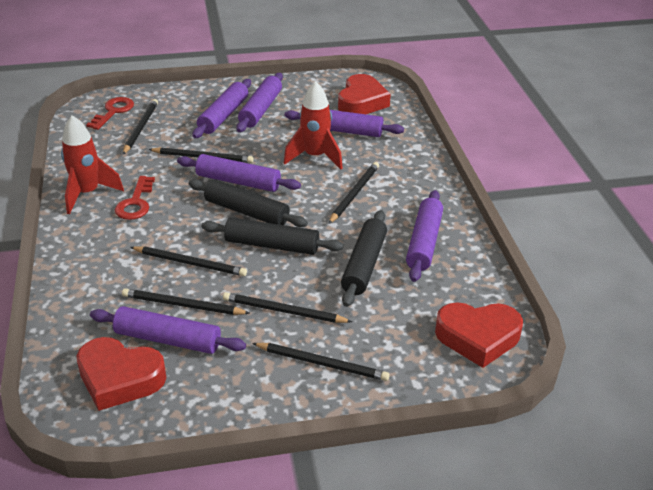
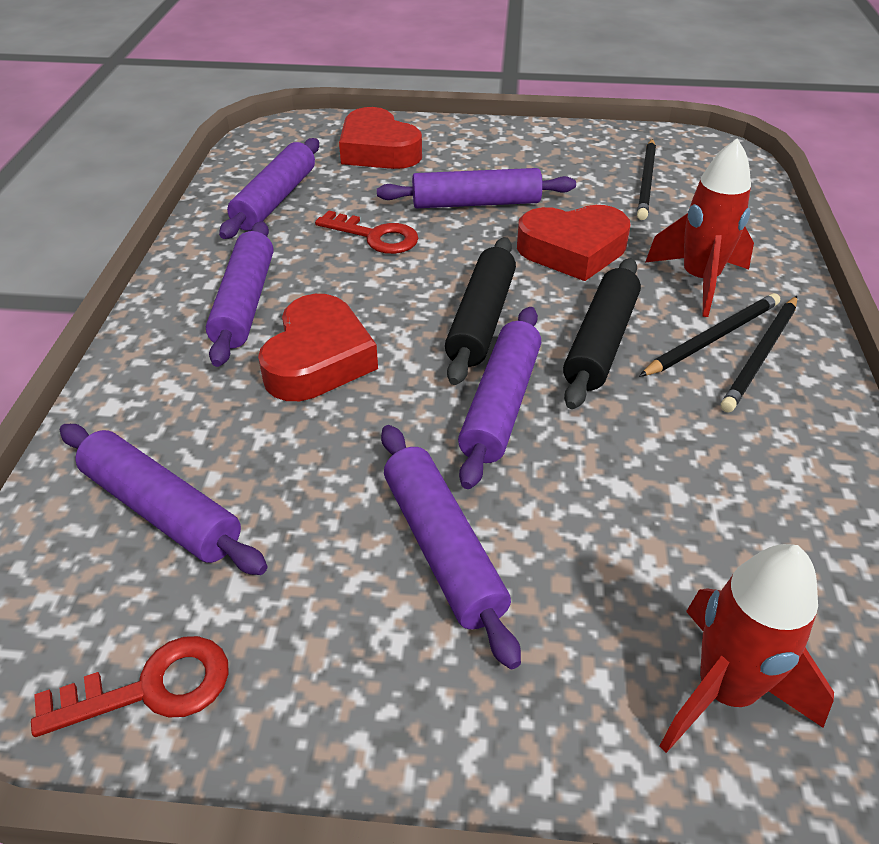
black pencil: 7 -> 3
black rolling pin: 3 -> 2

